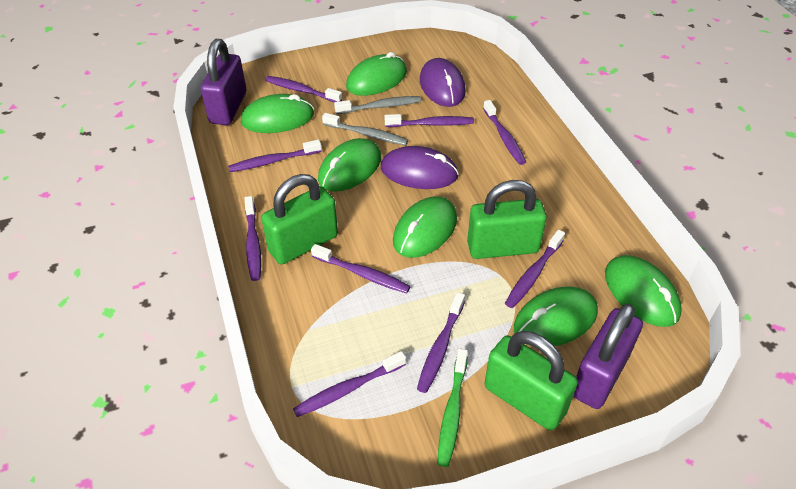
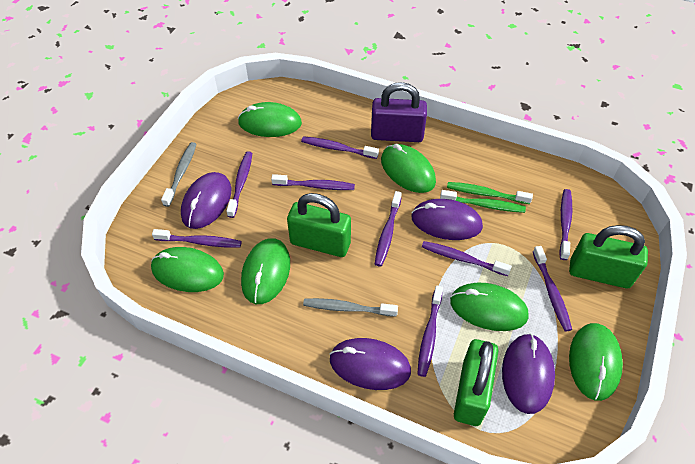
green toothbrush: 1 -> 2
purple mouse: 2 -> 4
purple padlock: 2 -> 1

